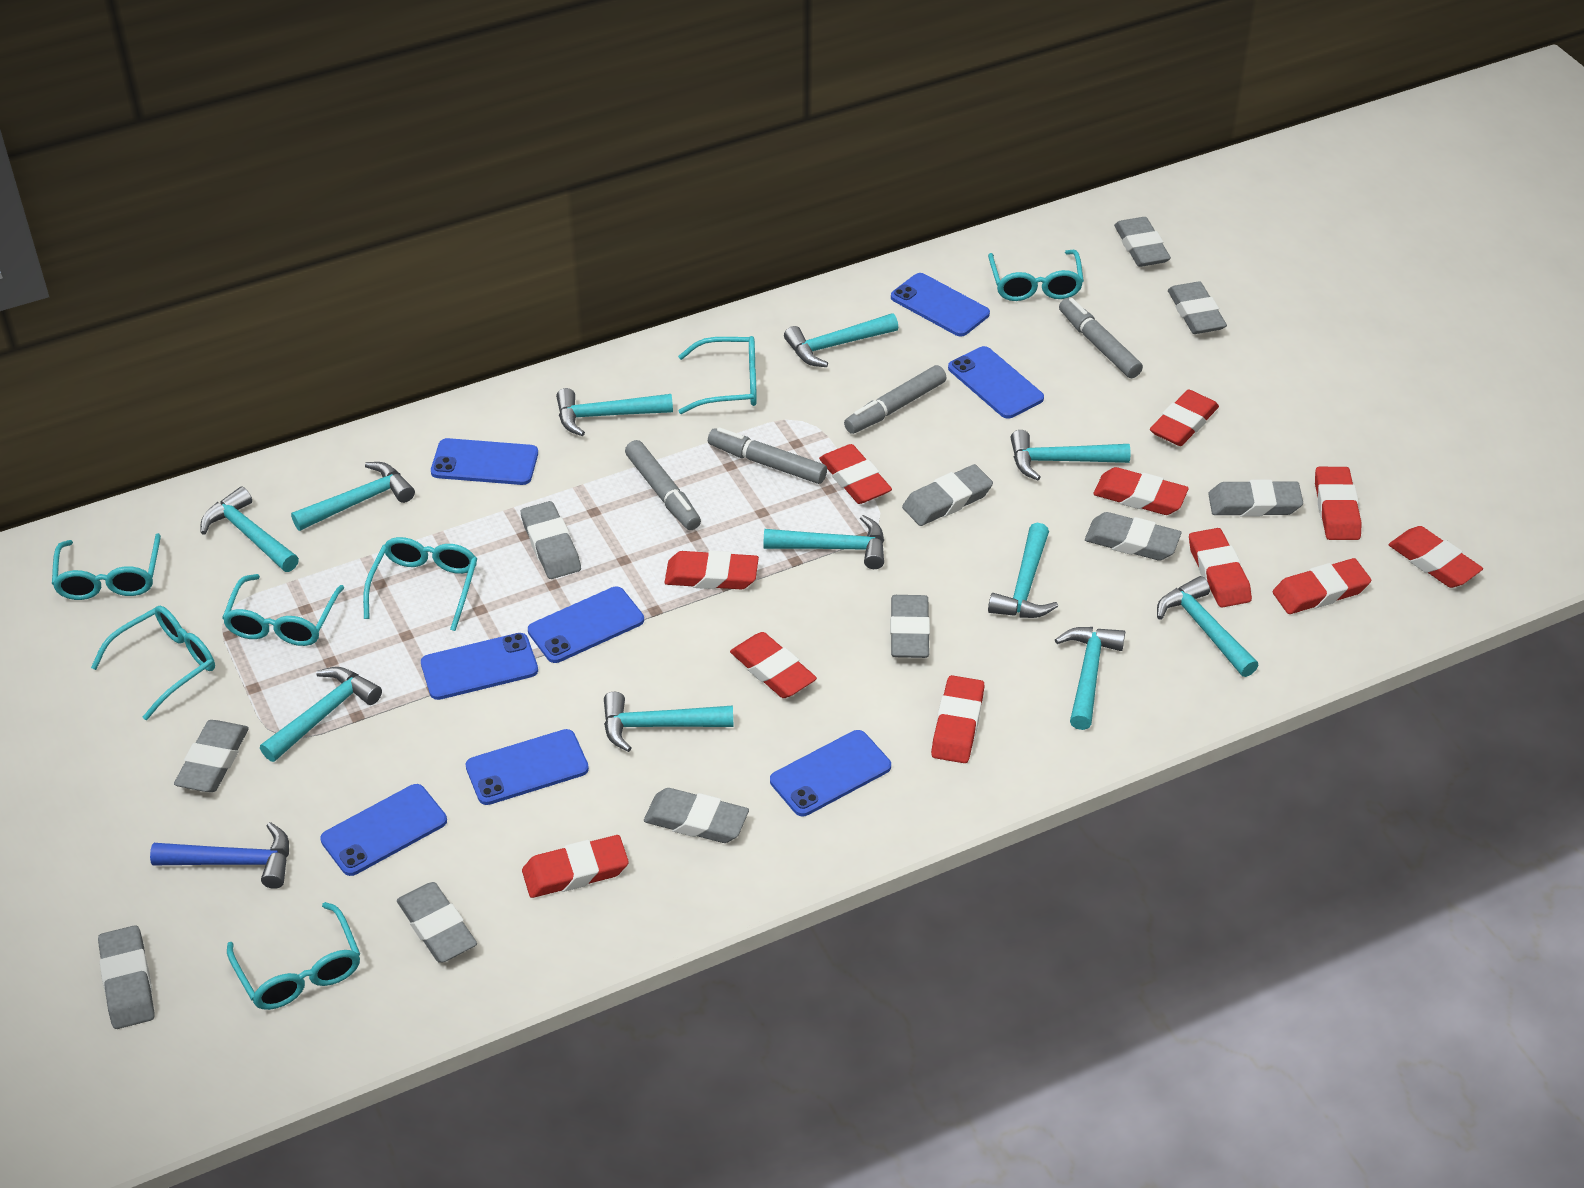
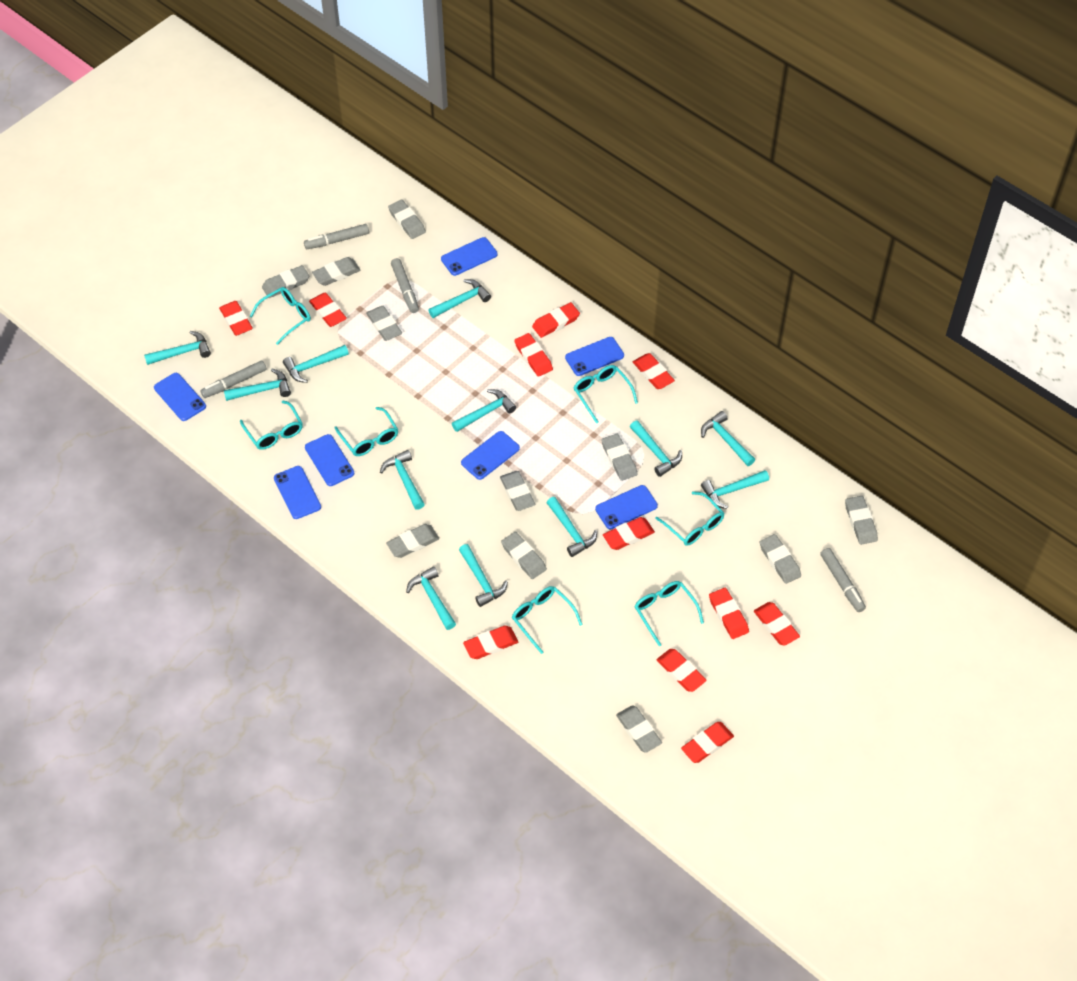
blue hammer: 1 -> 0
blue phone: 8 -> 7
turquoise hammer: 11 -> 12

